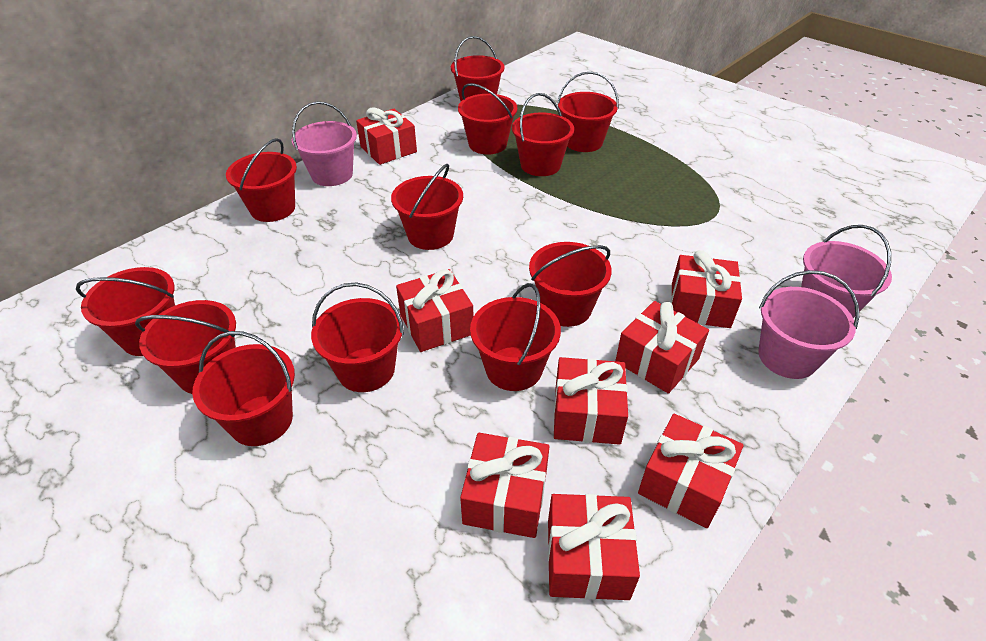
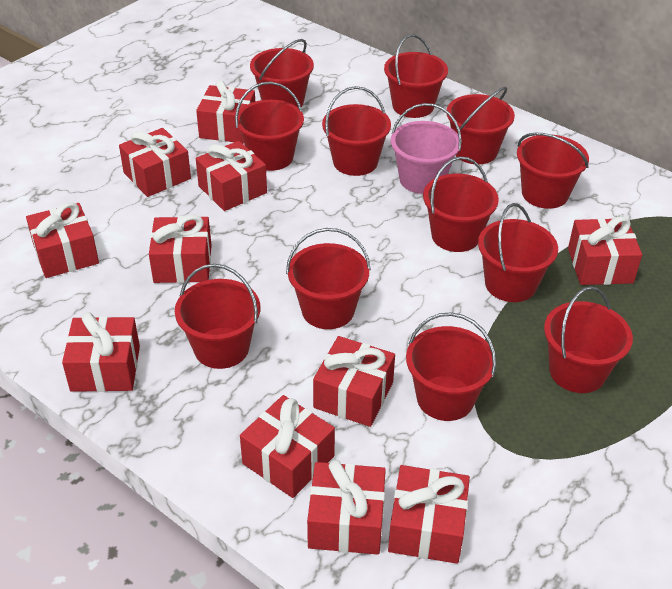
pink bucket: 3 -> 1
red gift: 8 -> 11

